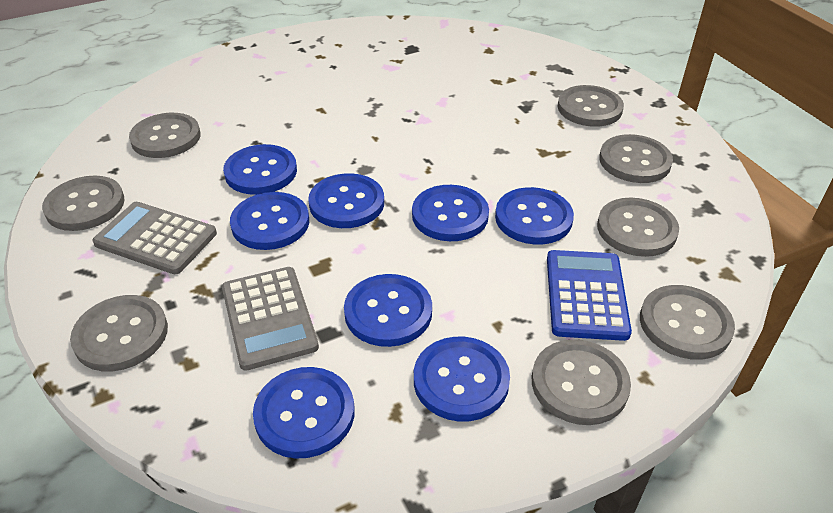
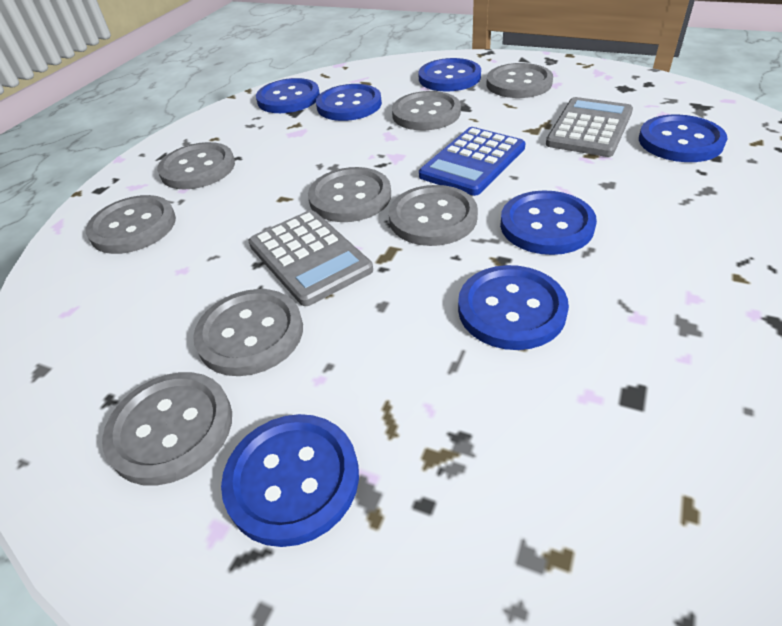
blue button: 8 -> 7

